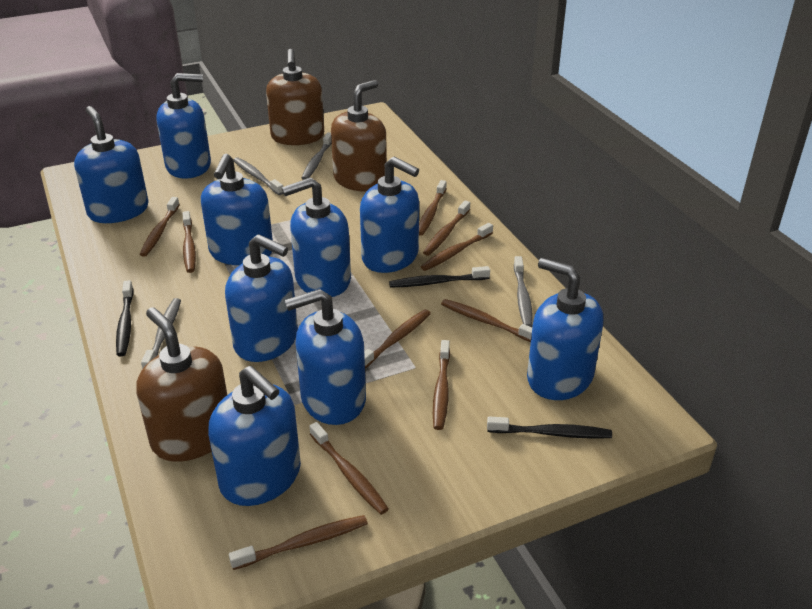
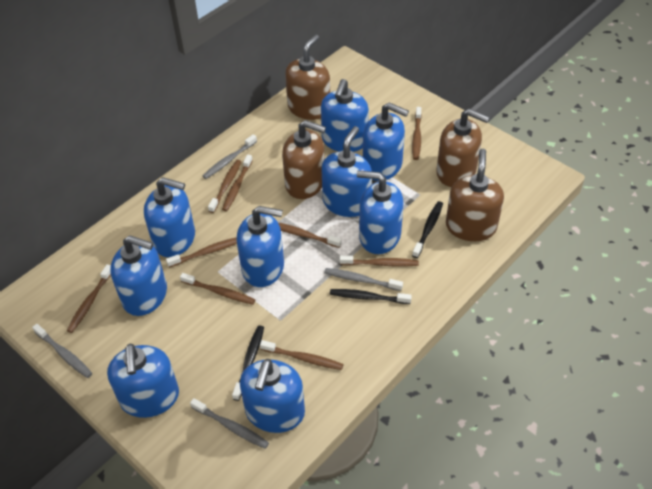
brown soap dispenser: 3 -> 4
brown toothbrush: 10 -> 9

